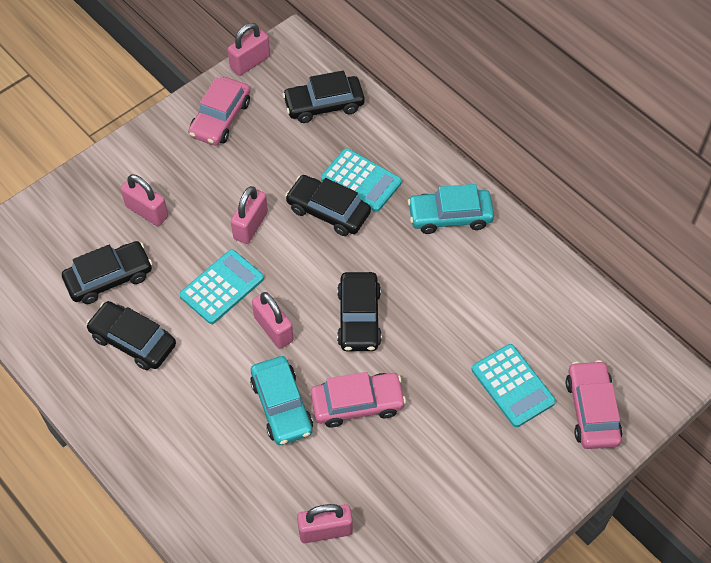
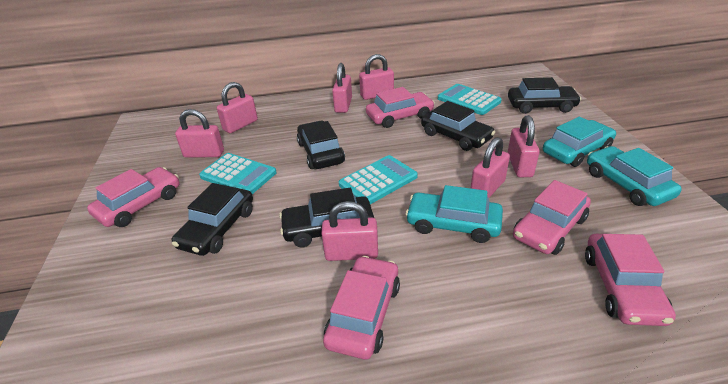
pink car: 3 -> 5
pink padlock: 5 -> 7
turquoise car: 2 -> 3

